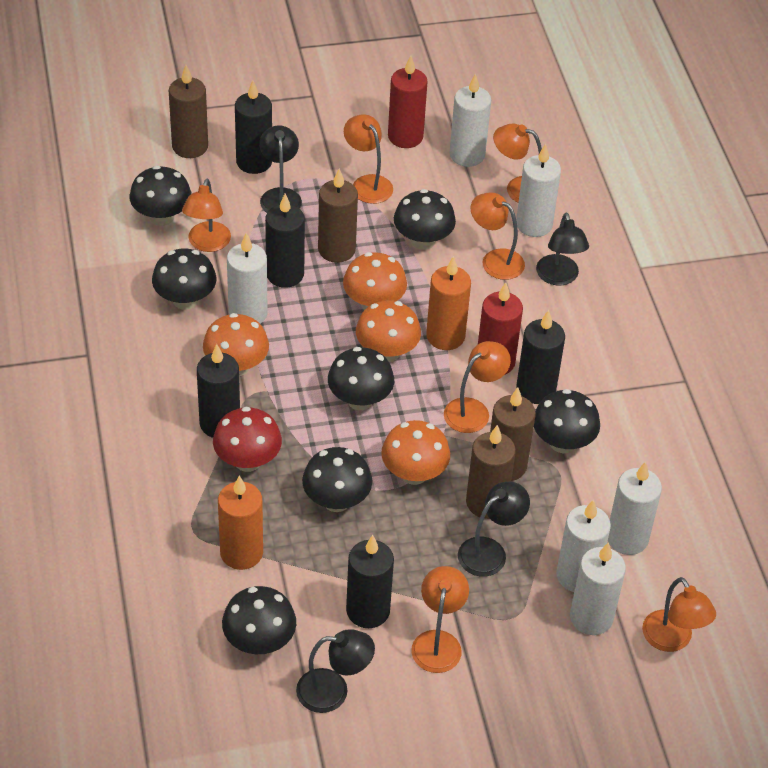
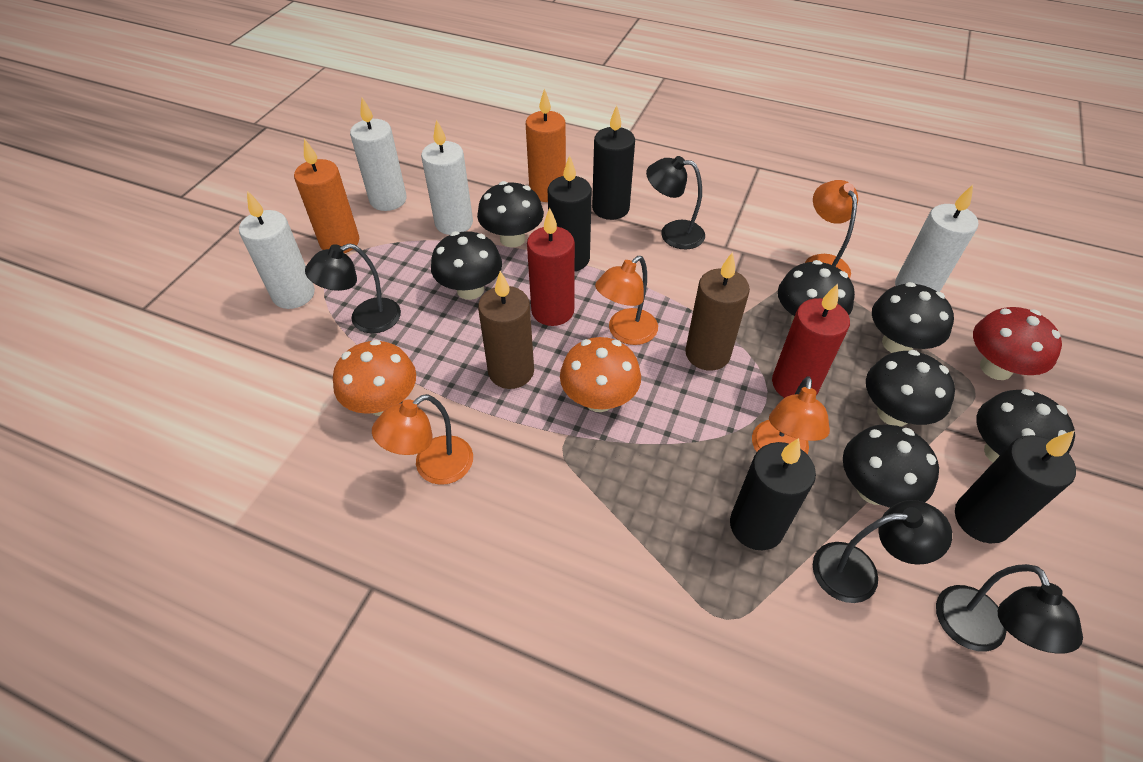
black candle: 5 -> 4
brown candle: 4 -> 2
orange lamp: 7 -> 4
orange mushroom: 4 -> 2
white candle: 6 -> 4

